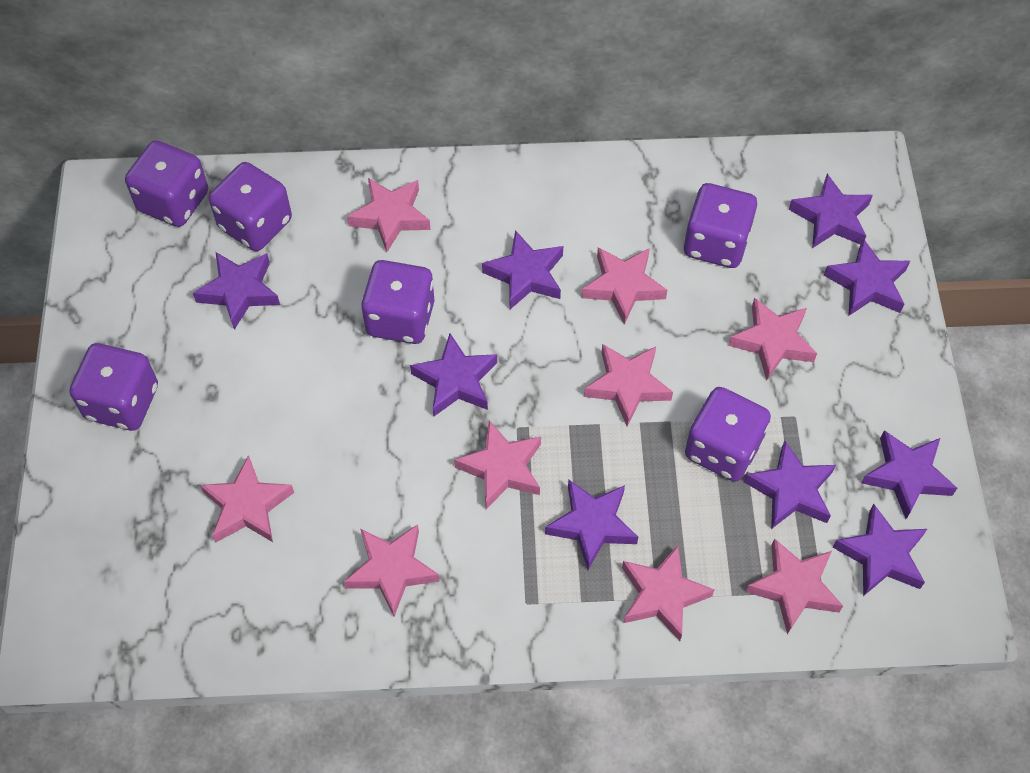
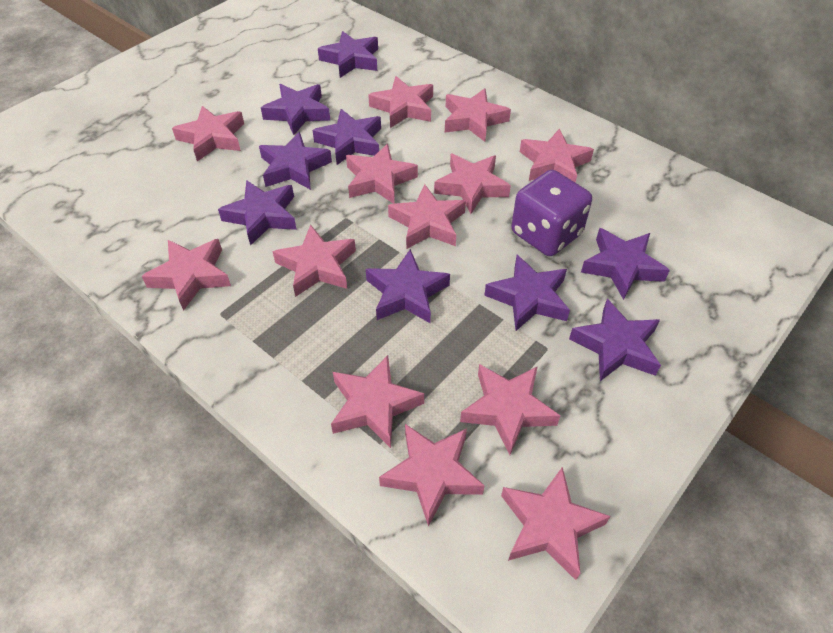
pink star: 9 -> 13
purple dice: 6 -> 1

